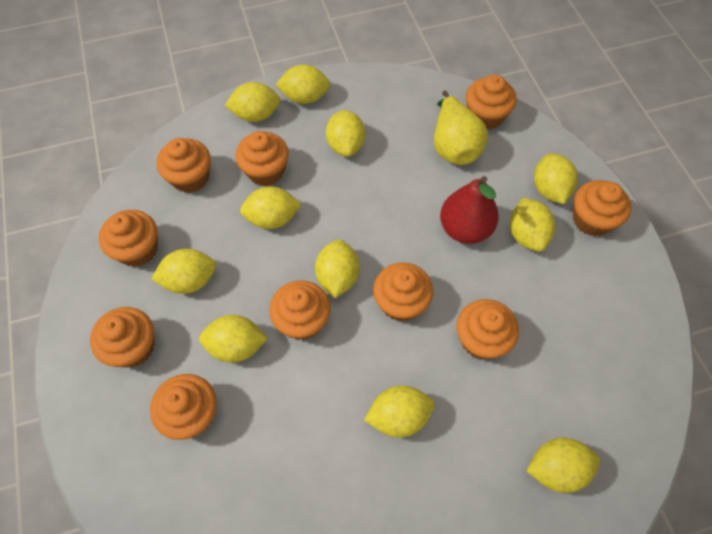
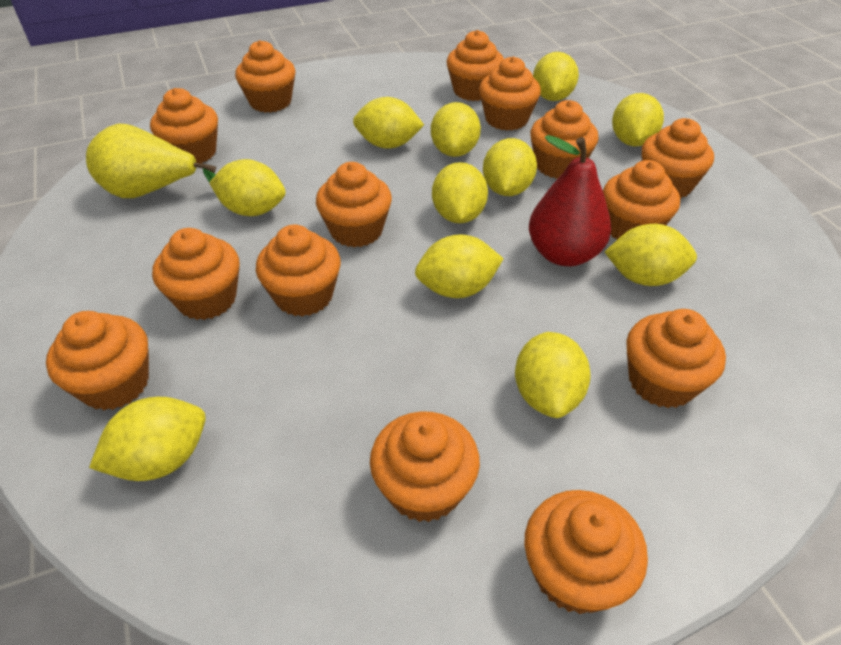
orange cupcake: 10 -> 14

